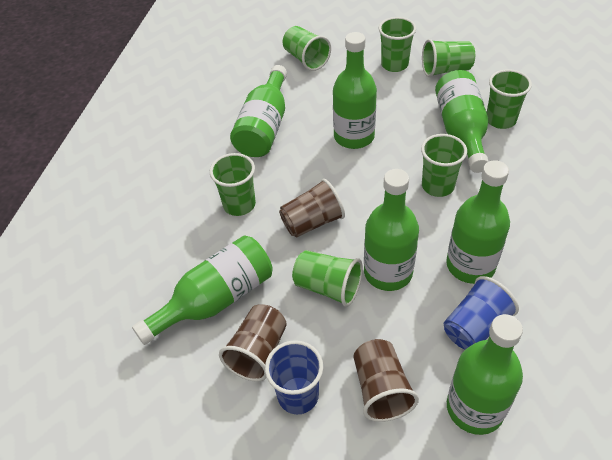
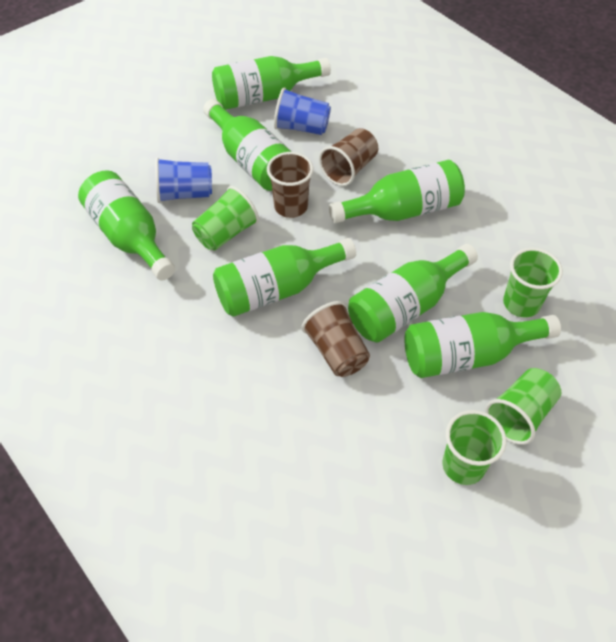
green cup: 7 -> 4

